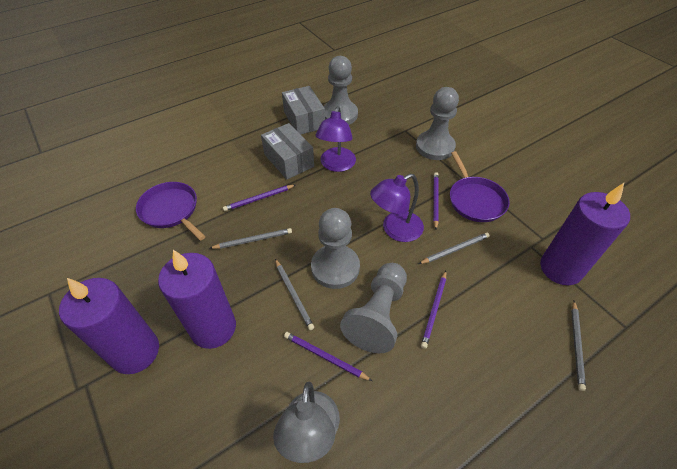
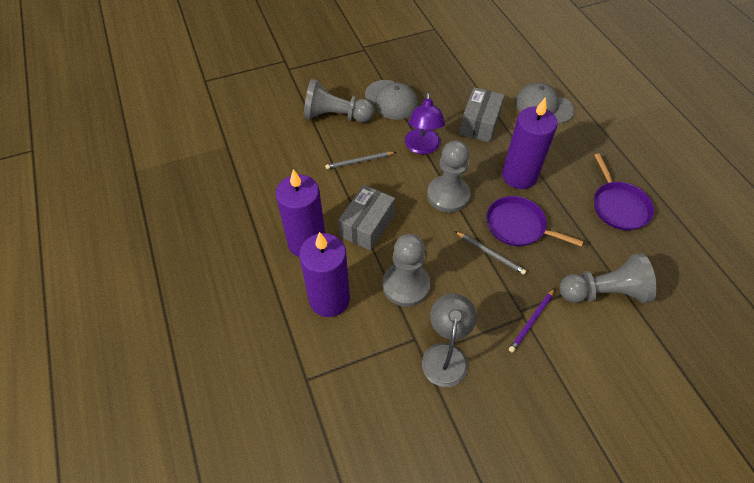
grey cap: 0 -> 2
grey pencil: 4 -> 2
purple lamp: 2 -> 1
purple pencil: 4 -> 1

